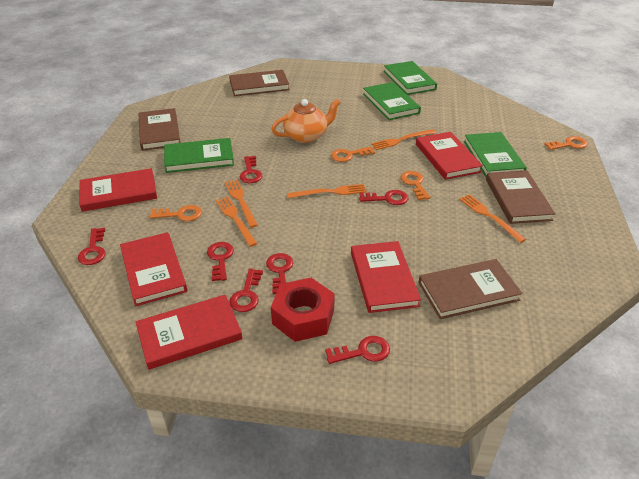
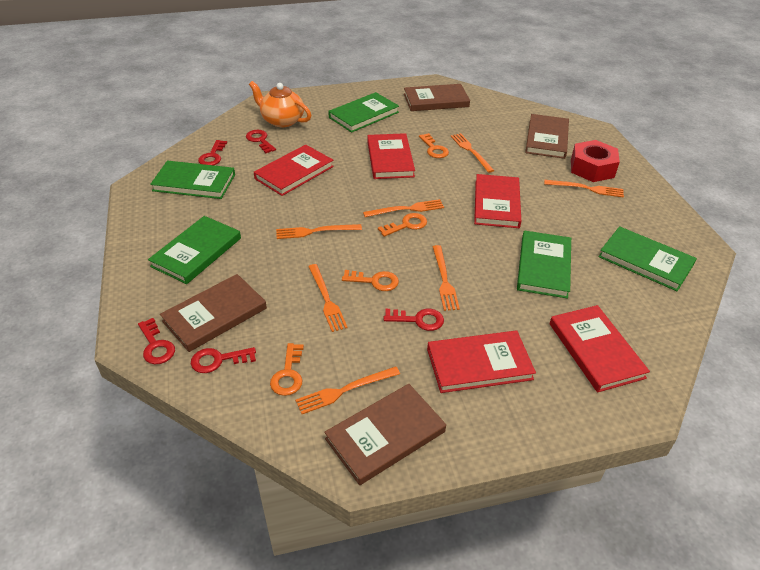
green book: 4 -> 5
orange fork: 5 -> 7
red key: 7 -> 5

